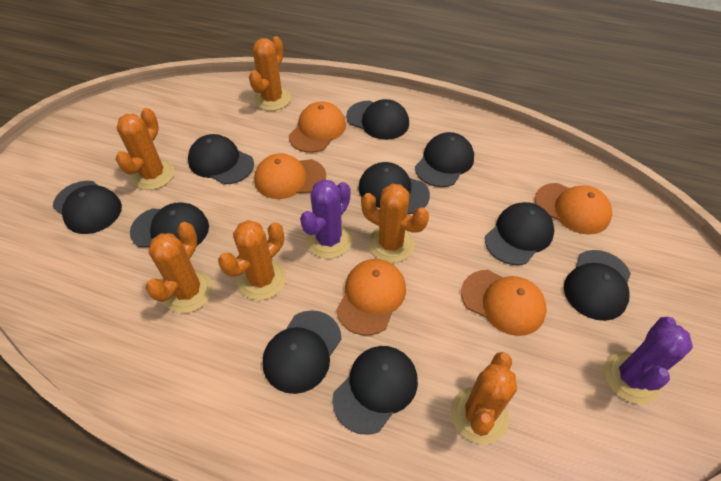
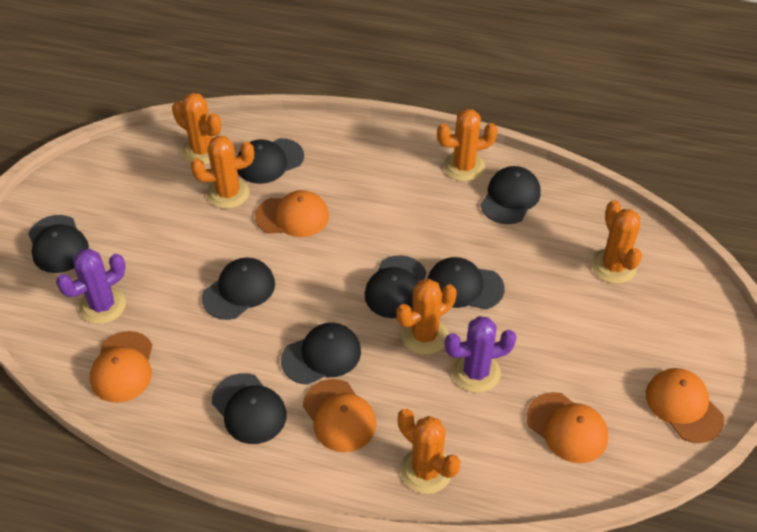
black cap: 10 -> 8

